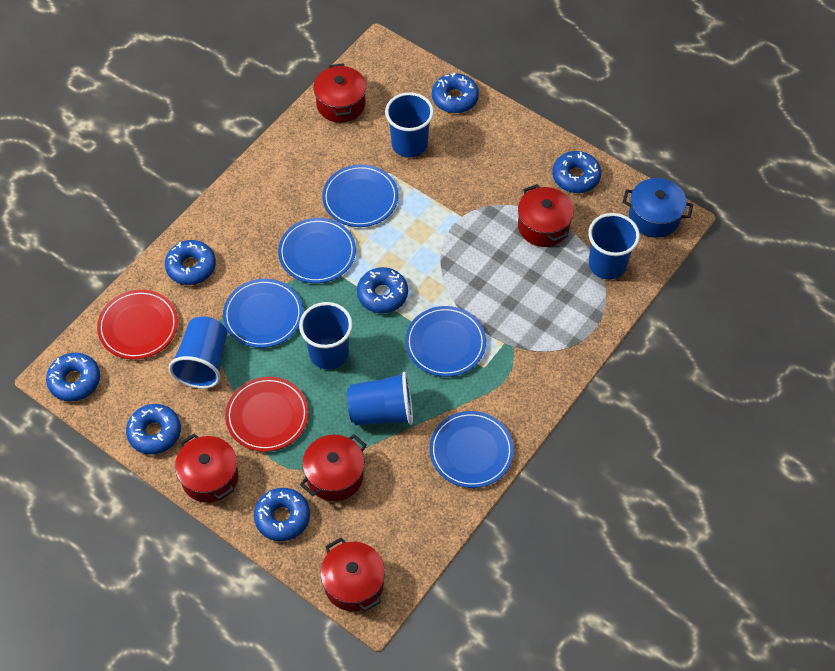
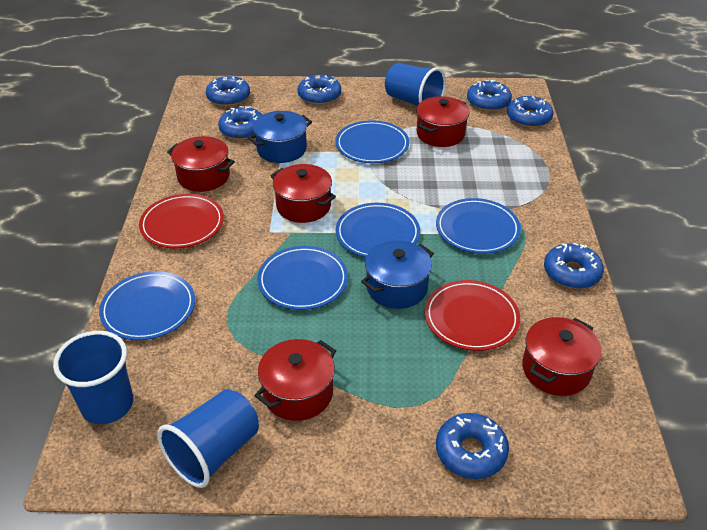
blue cup: 5 -> 3
blue pot: 1 -> 2

